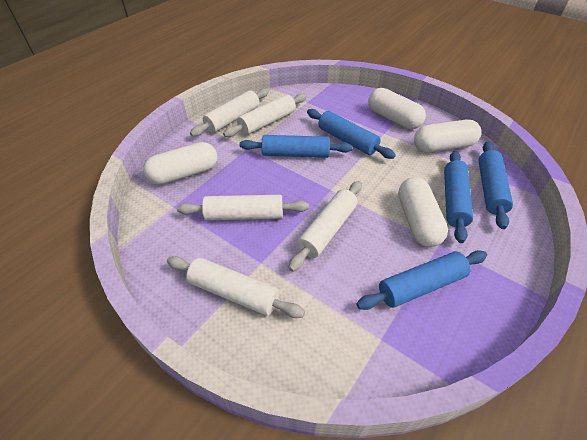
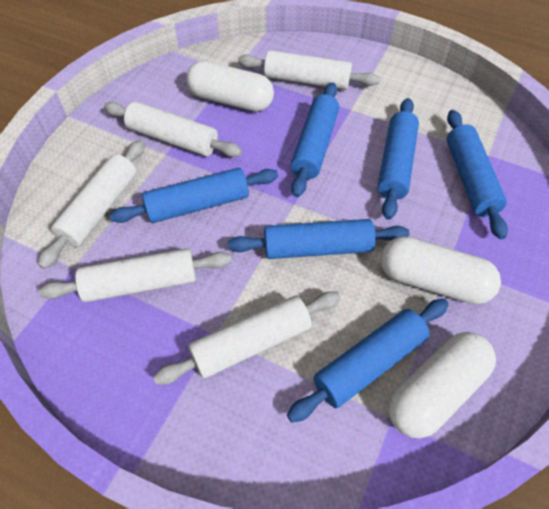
blue rolling pin: 5 -> 6
white capsule: 4 -> 3

